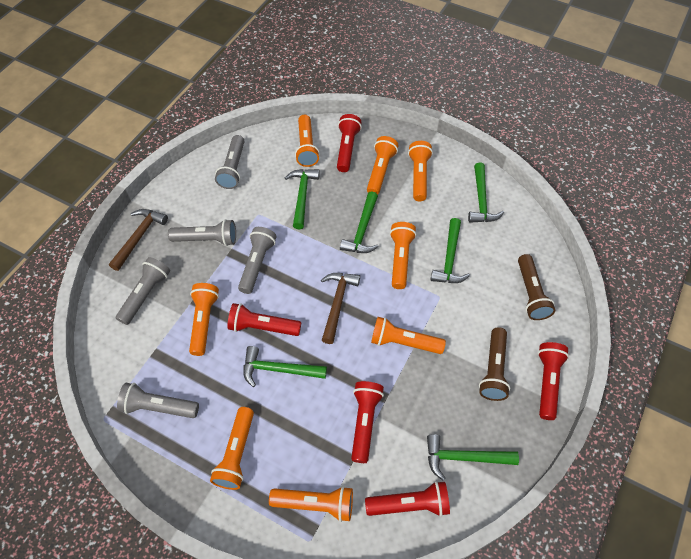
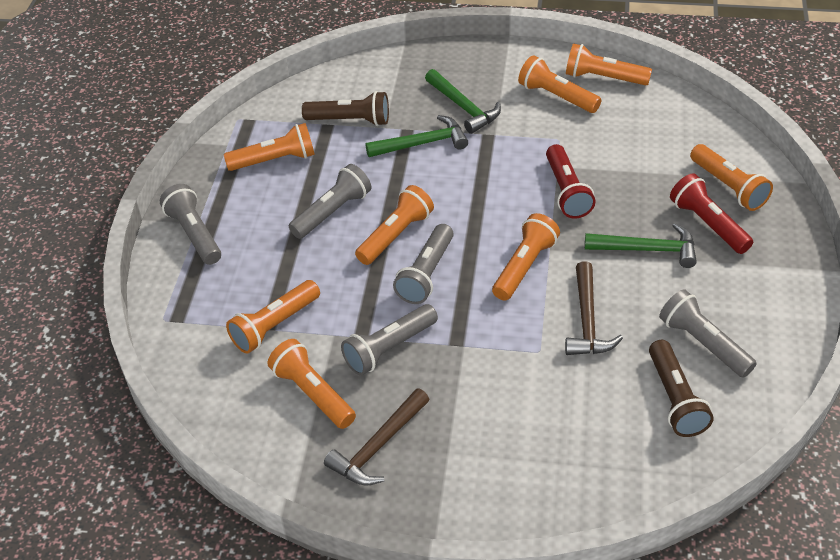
green hammer: 6 -> 3
red flashlight: 5 -> 2

